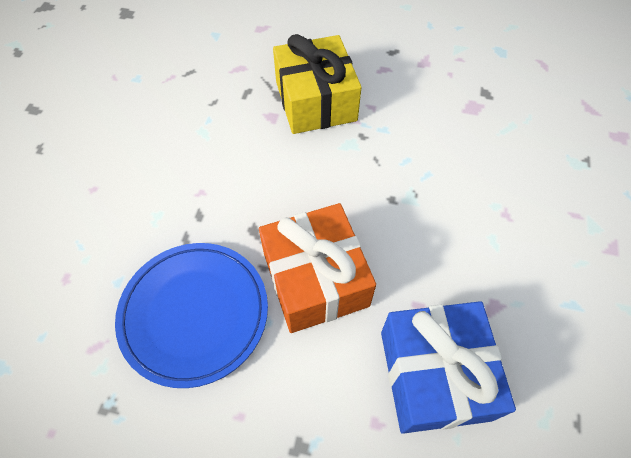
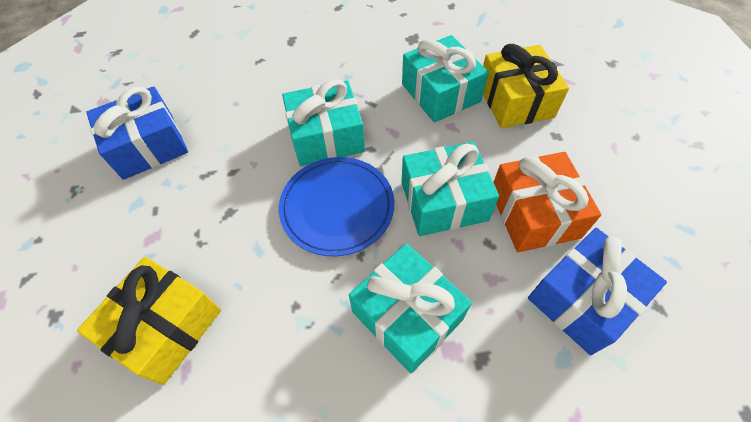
blue gift: 1 -> 2
turquoise gift: 0 -> 4
yellow gift: 1 -> 2

